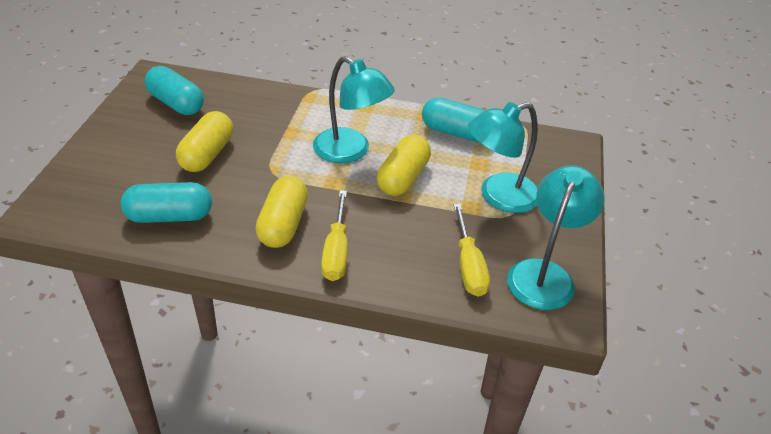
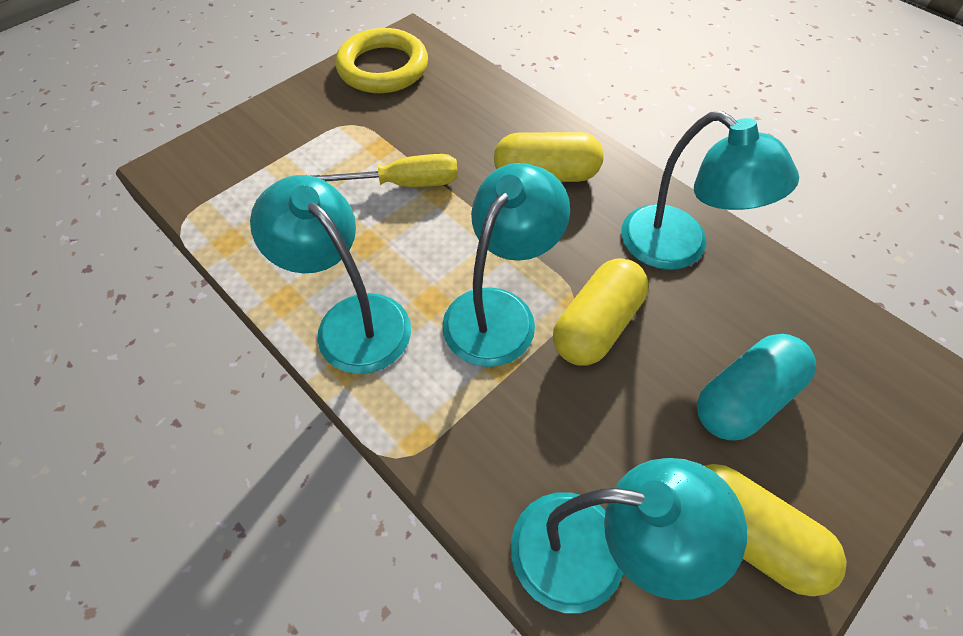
turquoise capsule: 3 -> 1
turquoise lamp: 3 -> 4
yellow ring: 0 -> 1
yellow screwdriver: 2 -> 1

